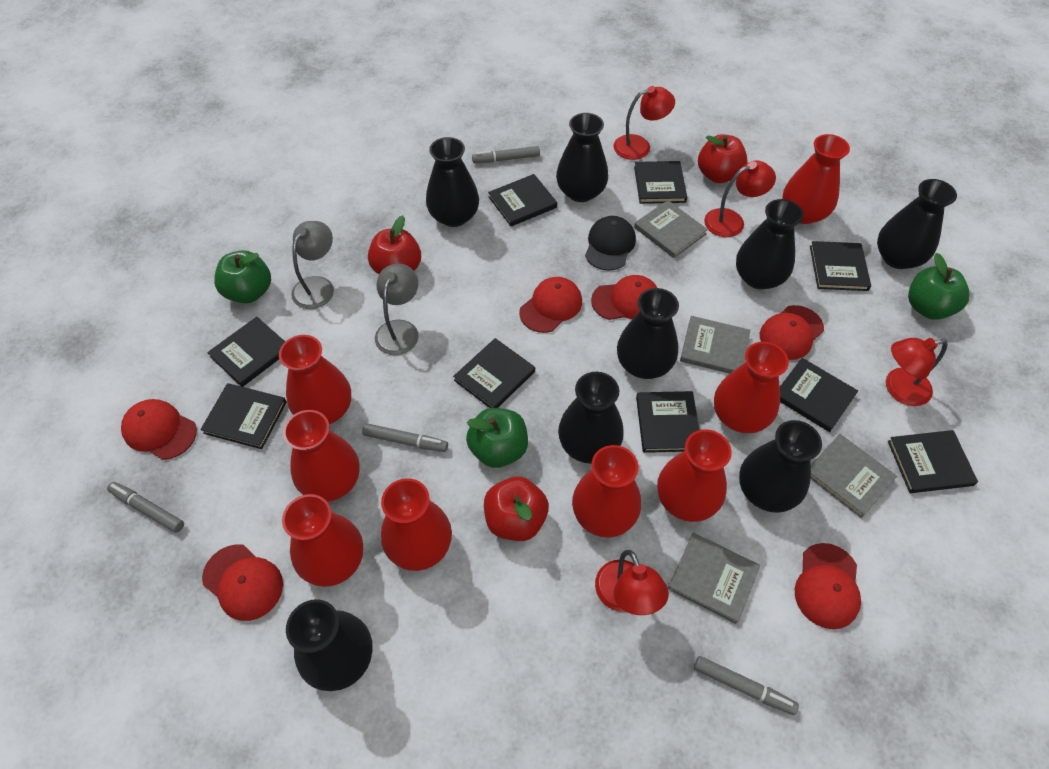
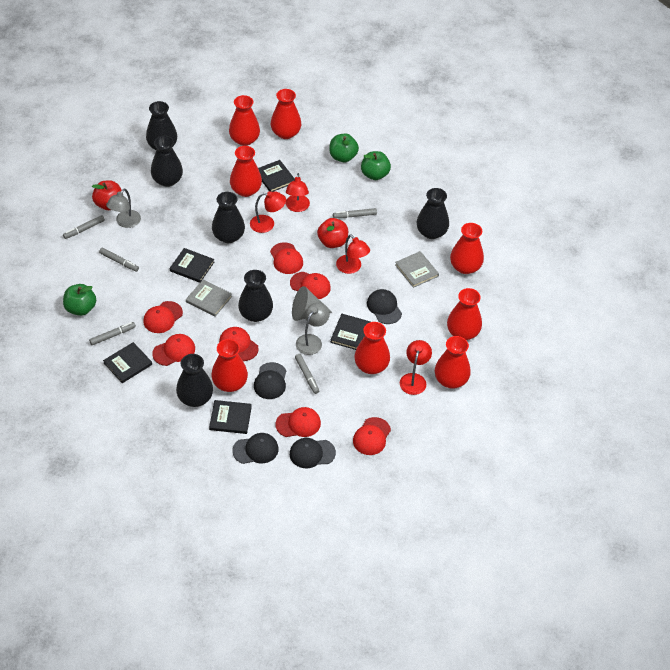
black book: 9 -> 5
black cap: 1 -> 4
black vase: 8 -> 6
grey book: 4 -> 2
grey cone: 0 -> 1
grey marker: 4 -> 5
red apple: 3 -> 2
red cap: 6 -> 7

